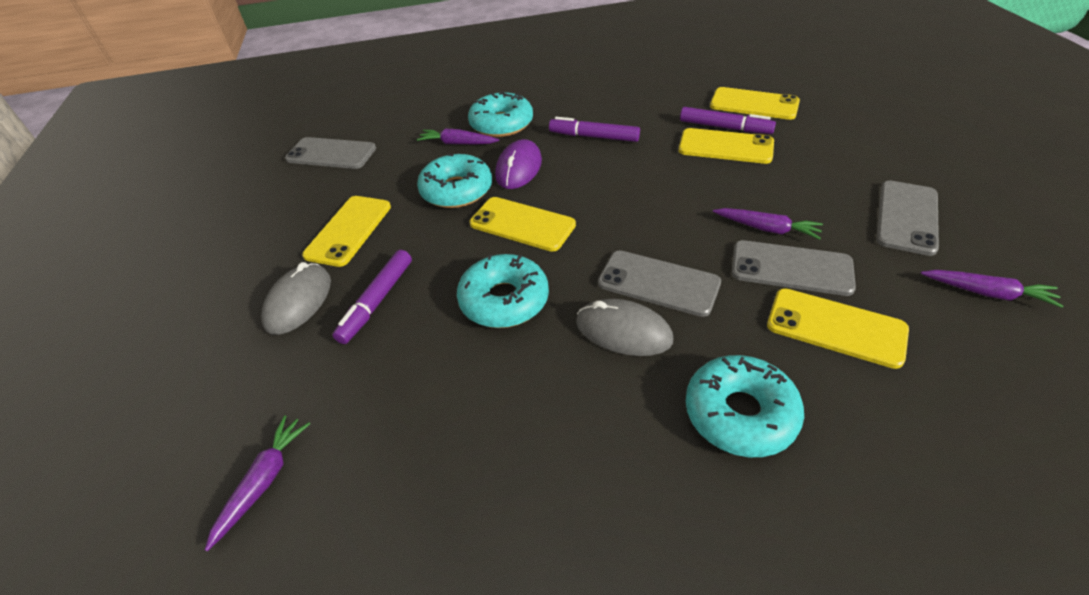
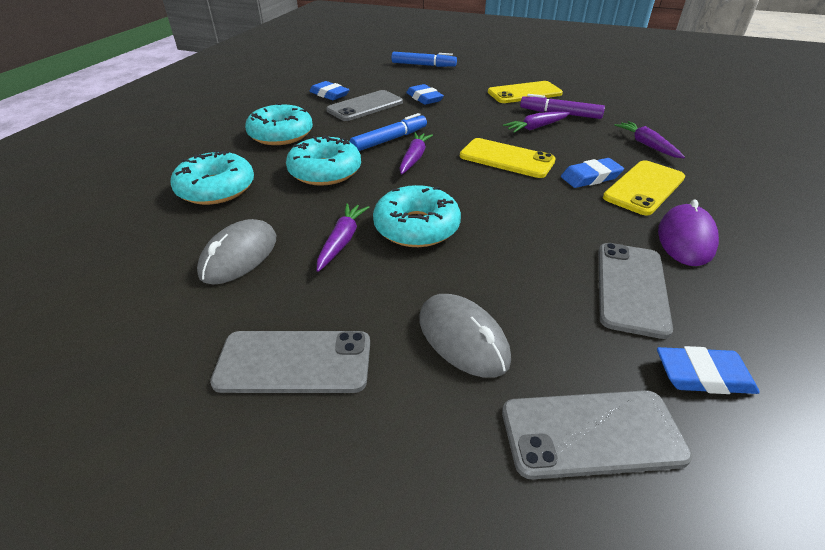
blue eraser: 0 -> 4
blue marker: 0 -> 2
purple marker: 3 -> 1
yellow phone: 5 -> 3

